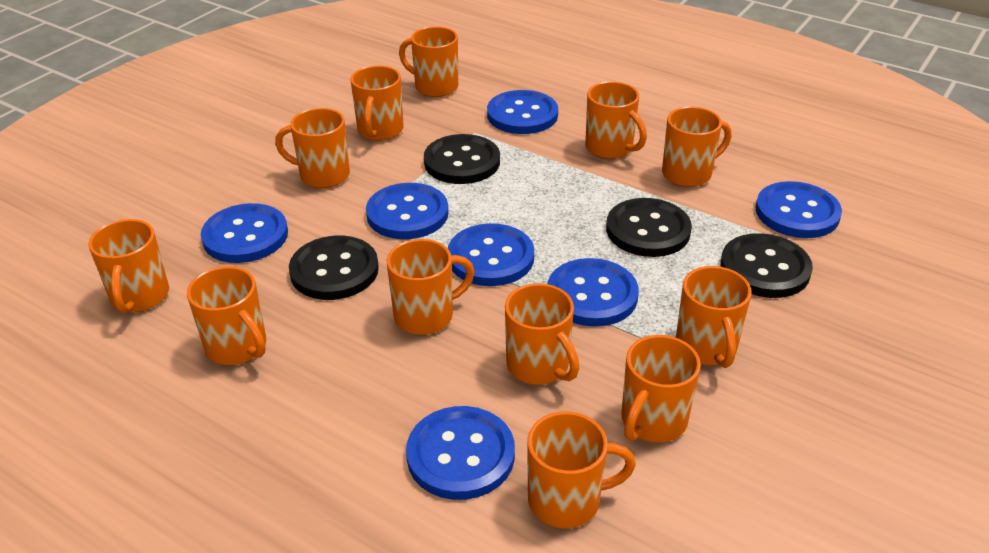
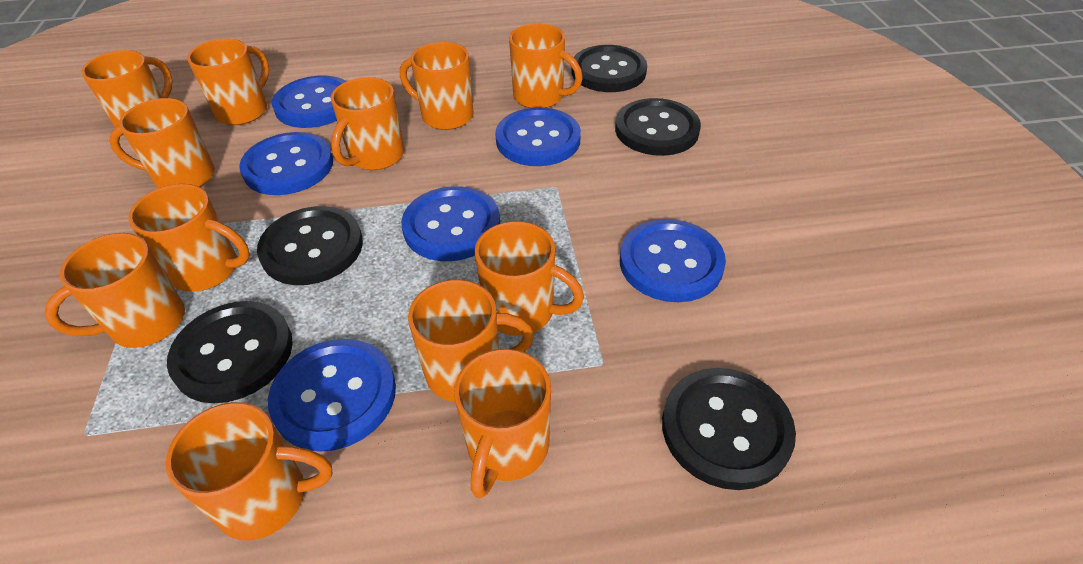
black button: 4 -> 5
blue button: 7 -> 6

